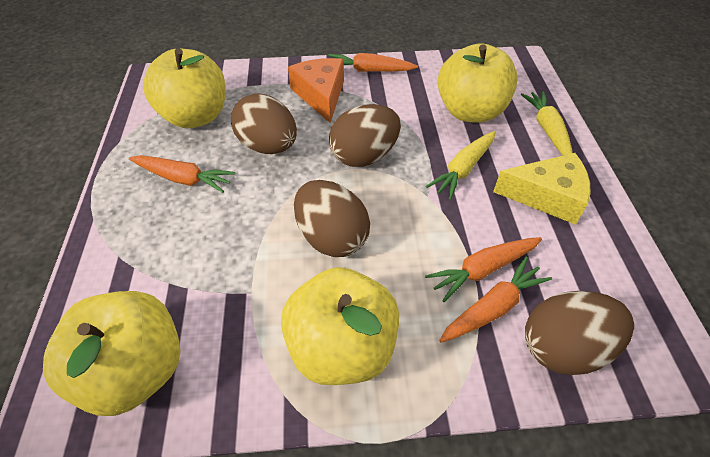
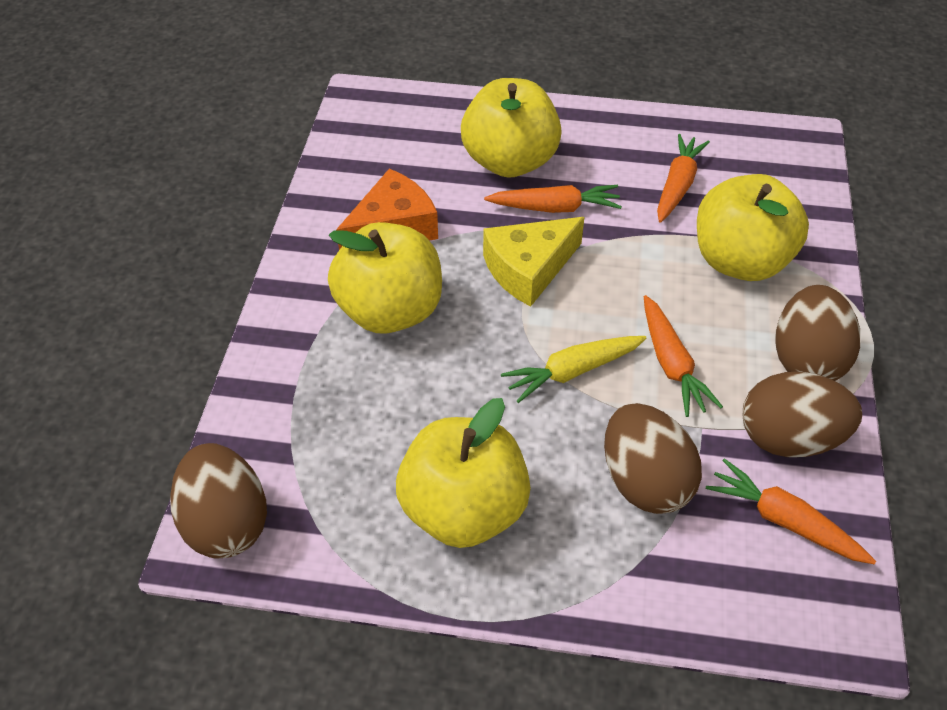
yellow carrot: 2 -> 1

